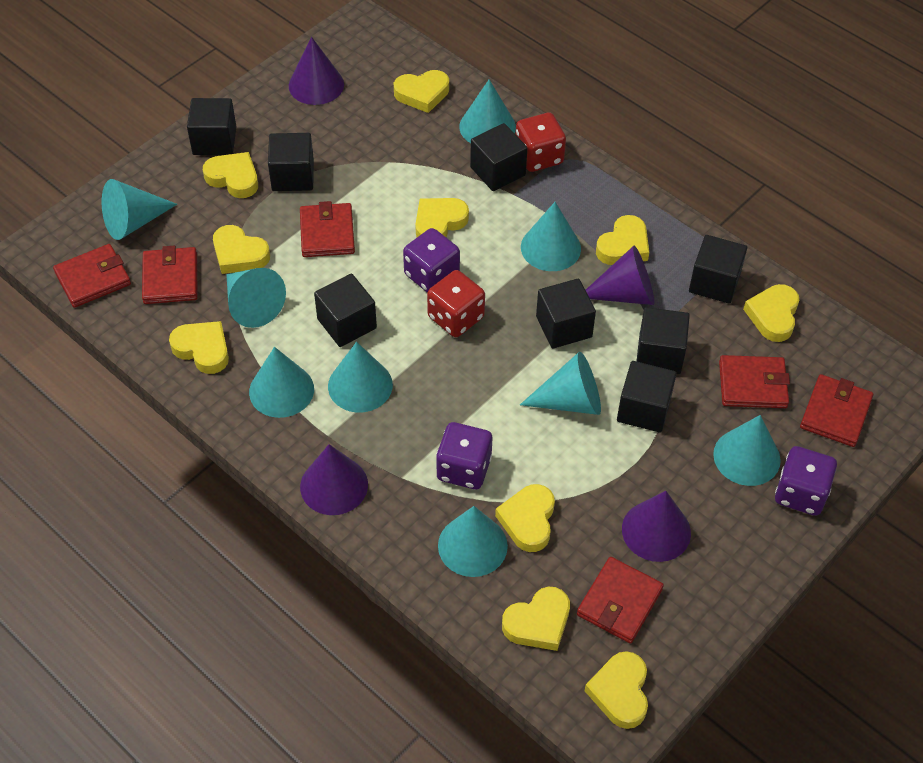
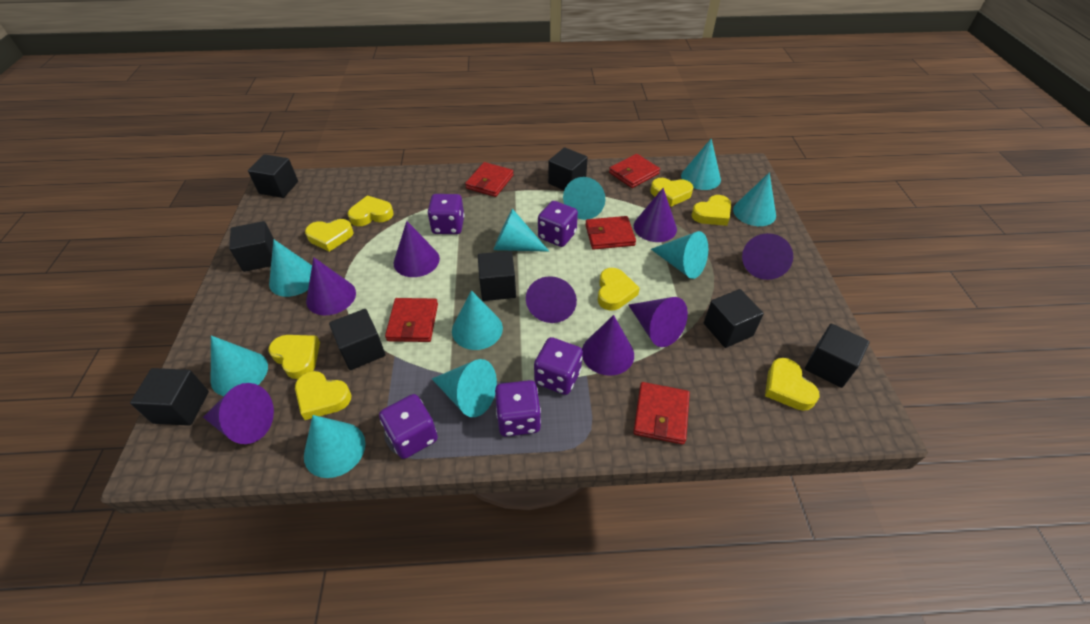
purple cone: 4 -> 8
purple dice: 3 -> 5
red dice: 2 -> 0
red wallet: 6 -> 5
turquoise cone: 9 -> 10
yellow heart: 10 -> 8

